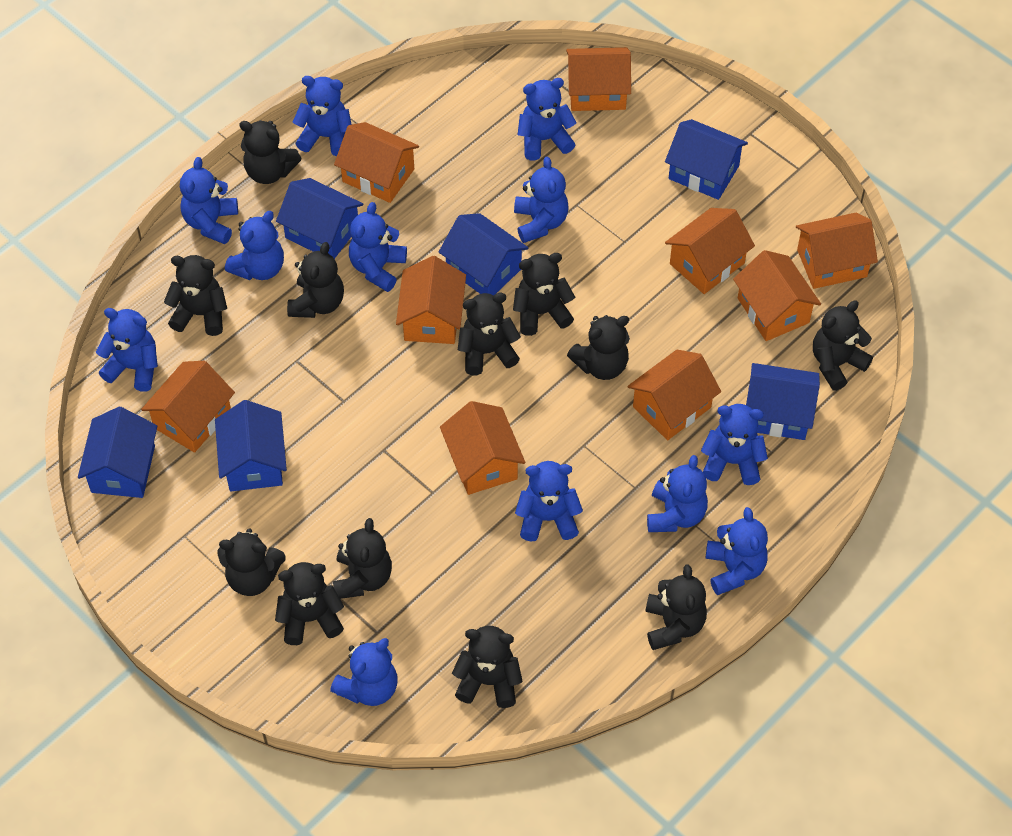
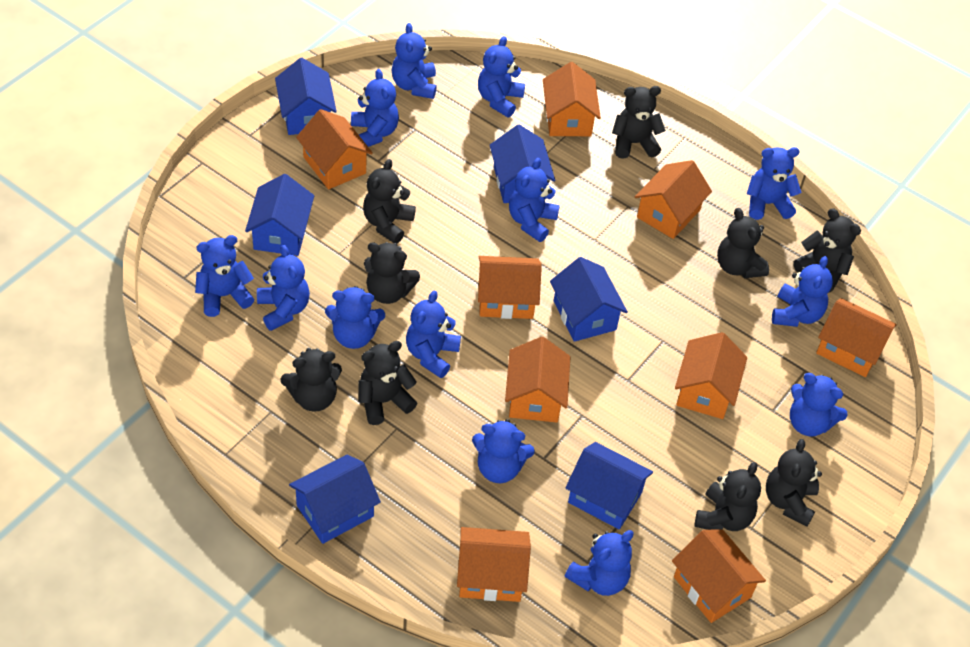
black teddy bear: 12 -> 9
blue teddy bear: 12 -> 13

